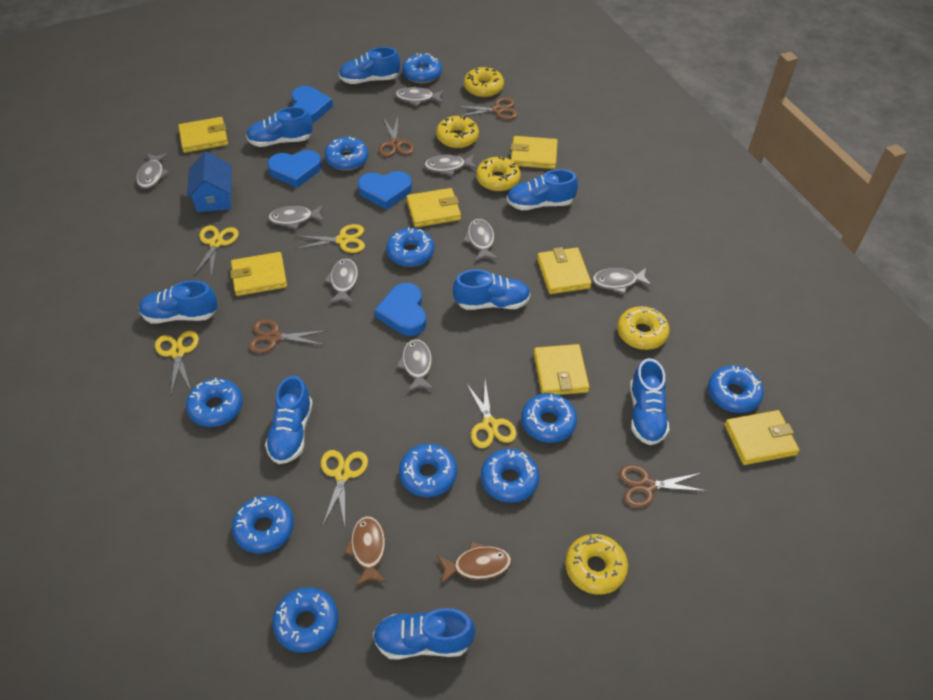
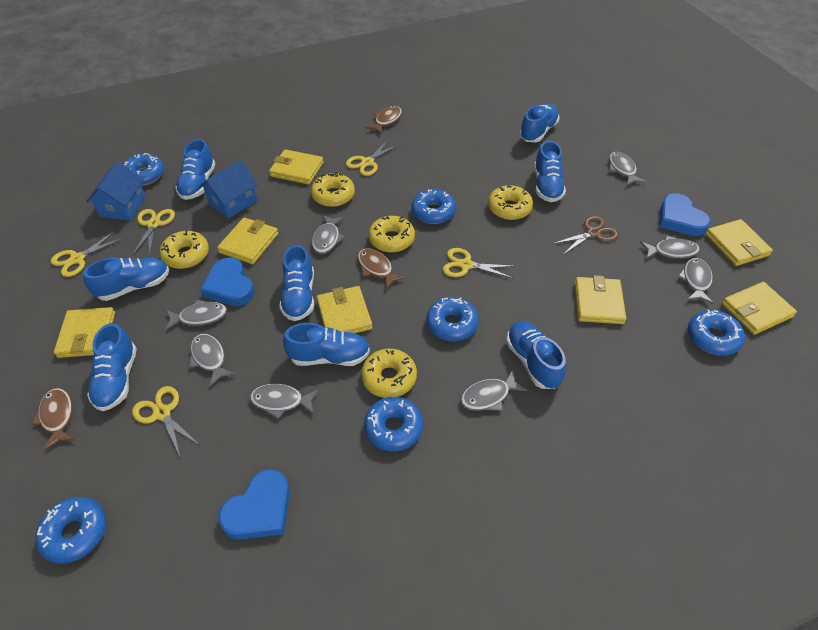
blue donut: 10 -> 6
blue heart: 4 -> 3
blue house: 1 -> 2
brown fish: 2 -> 3
brown scissors: 4 -> 1

